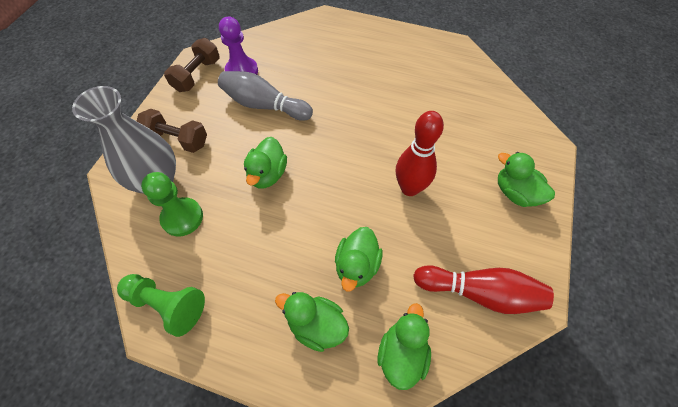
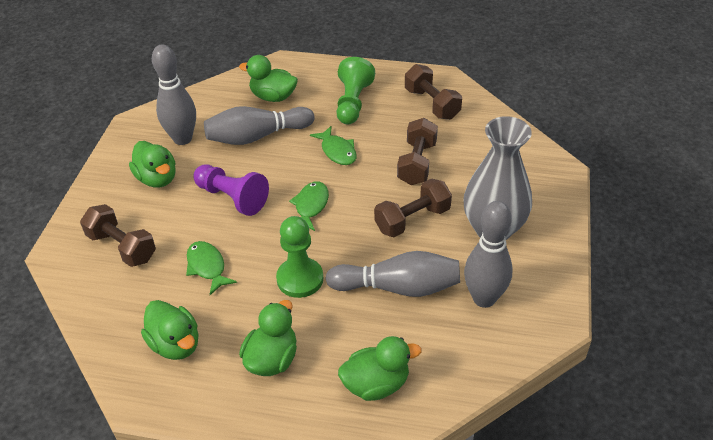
brown dumbbell: 2 -> 4
green fish: 0 -> 3
grey bowling pin: 1 -> 4
red bowling pin: 2 -> 0

